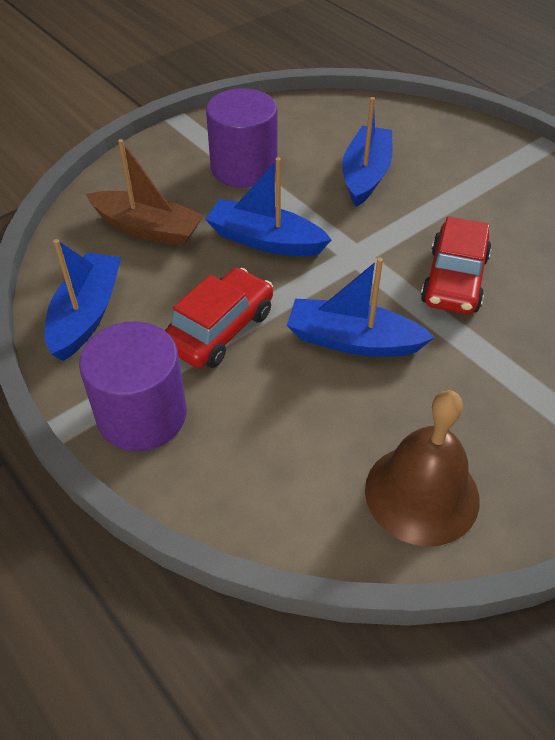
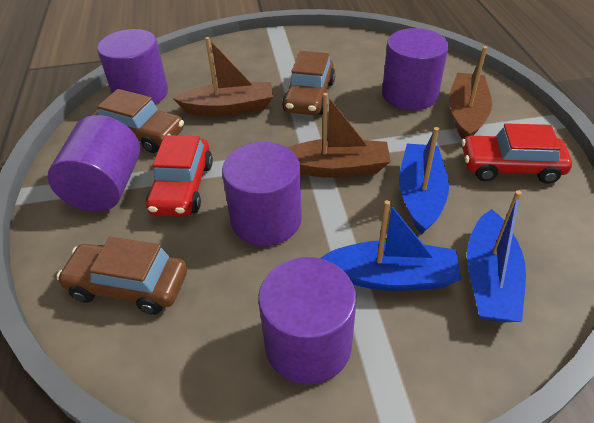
blue boat: 4 -> 3
brown bell: 1 -> 0
brown boat: 1 -> 3
brown car: 0 -> 3
purple cylinder: 2 -> 5

